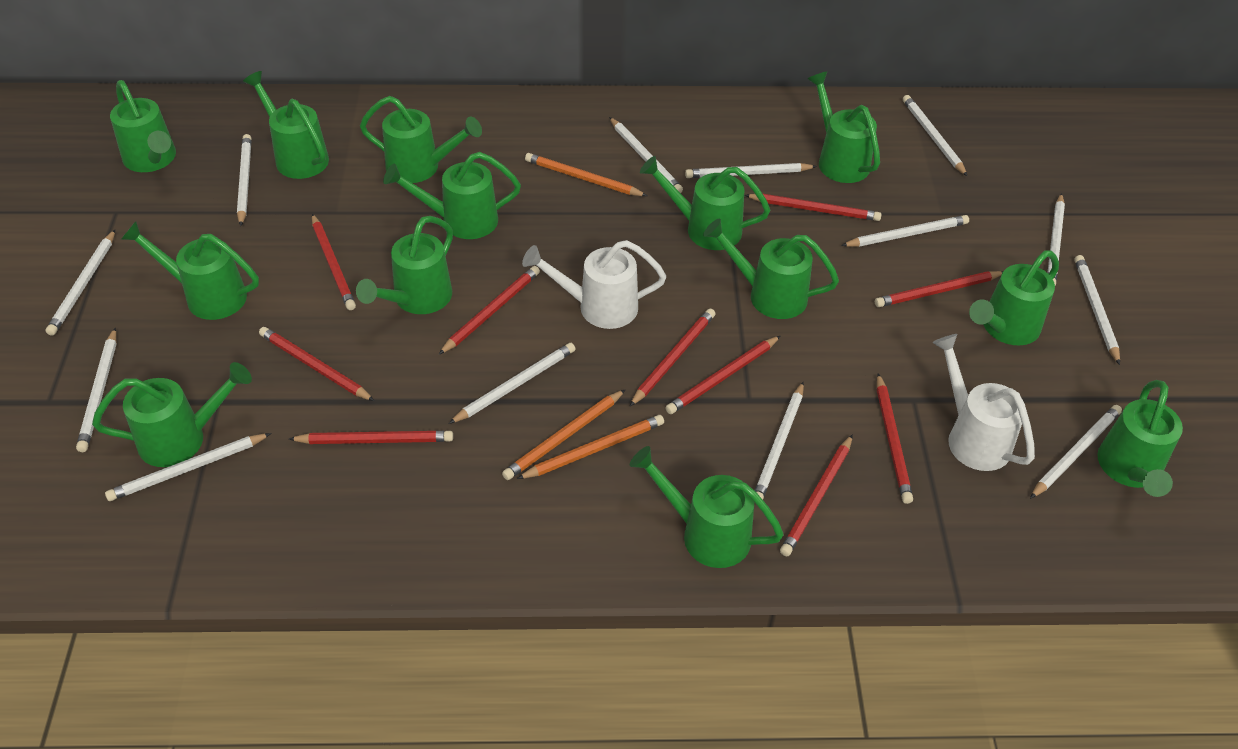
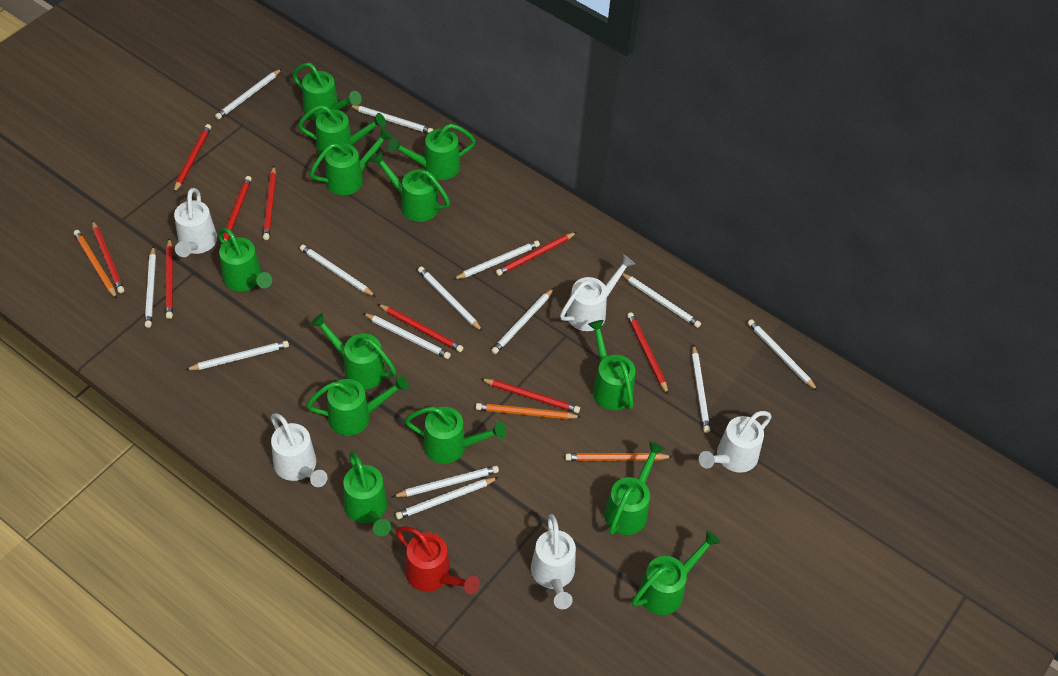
red pencil: 10 -> 9
red watering can: 0 -> 1
white pencil: 13 -> 14
white watering can: 2 -> 5

